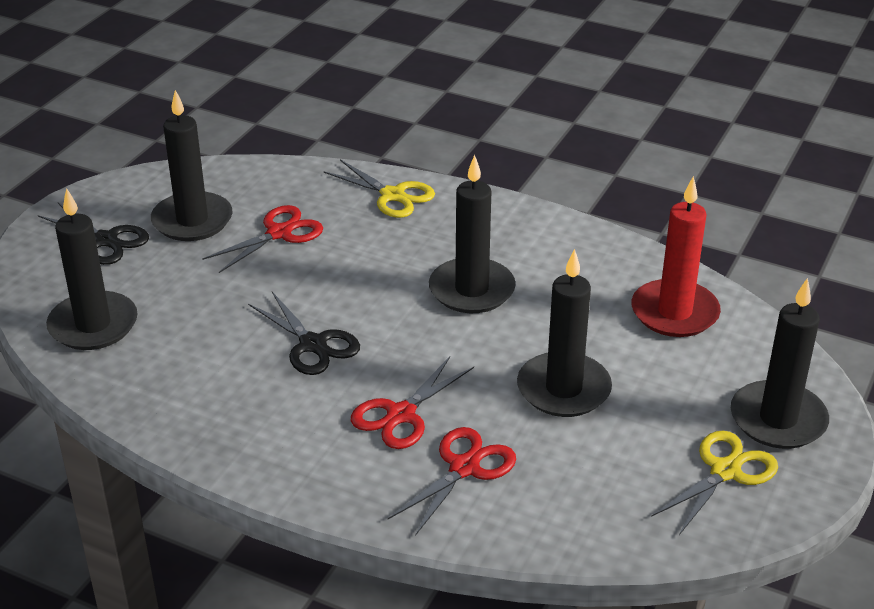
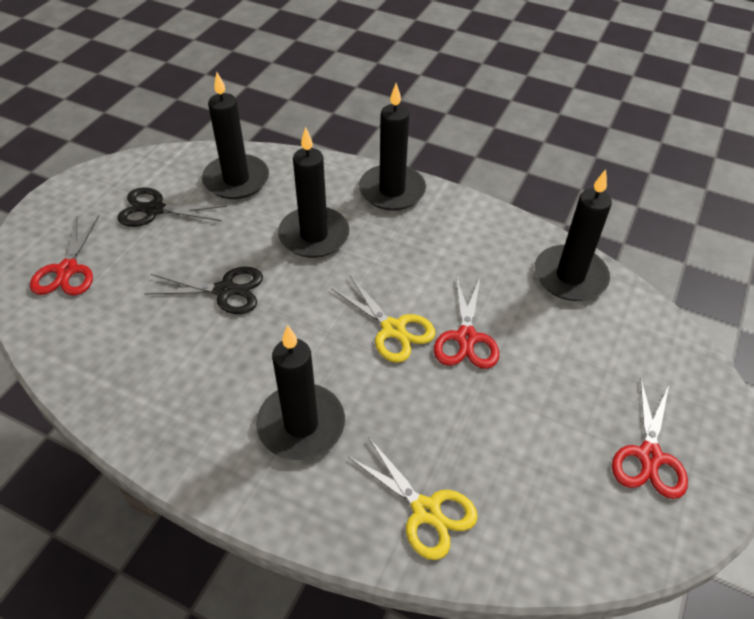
red candle: 1 -> 0

